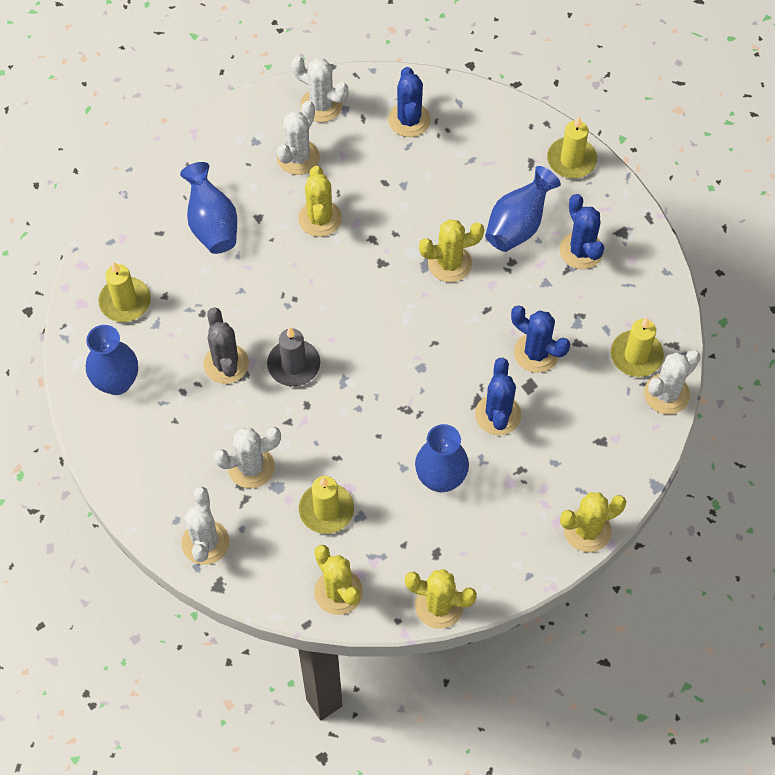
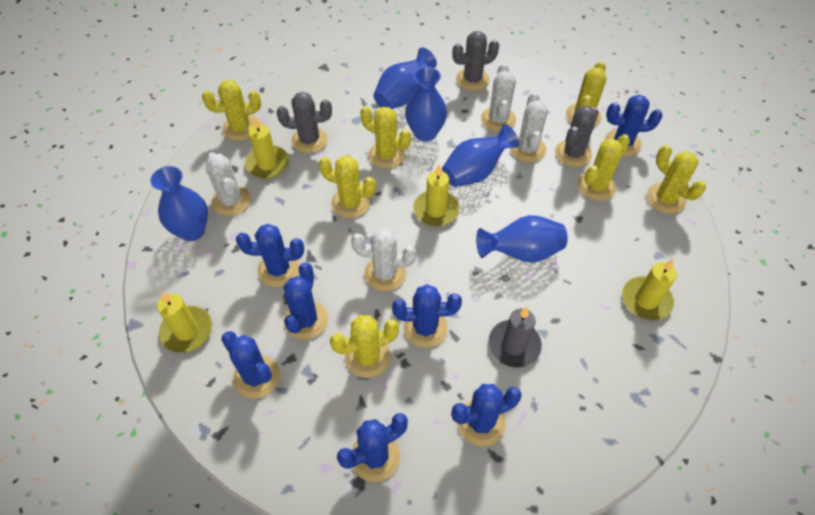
blue cactus: 4 -> 7
blue vase: 4 -> 5
grey cactus: 1 -> 3
white cactus: 5 -> 4
yellow cactus: 5 -> 7

